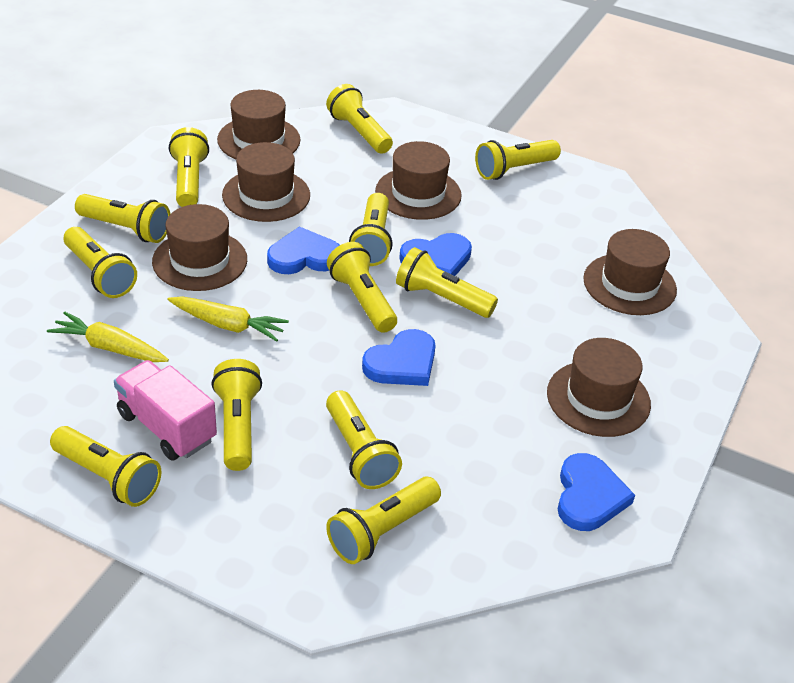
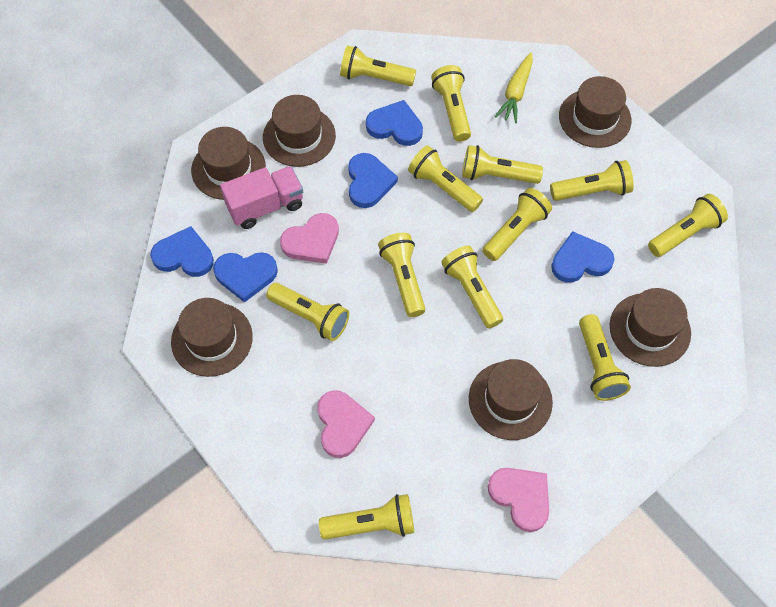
blue heart: 4 -> 5
pink heart: 0 -> 3
yellow carrot: 2 -> 1

